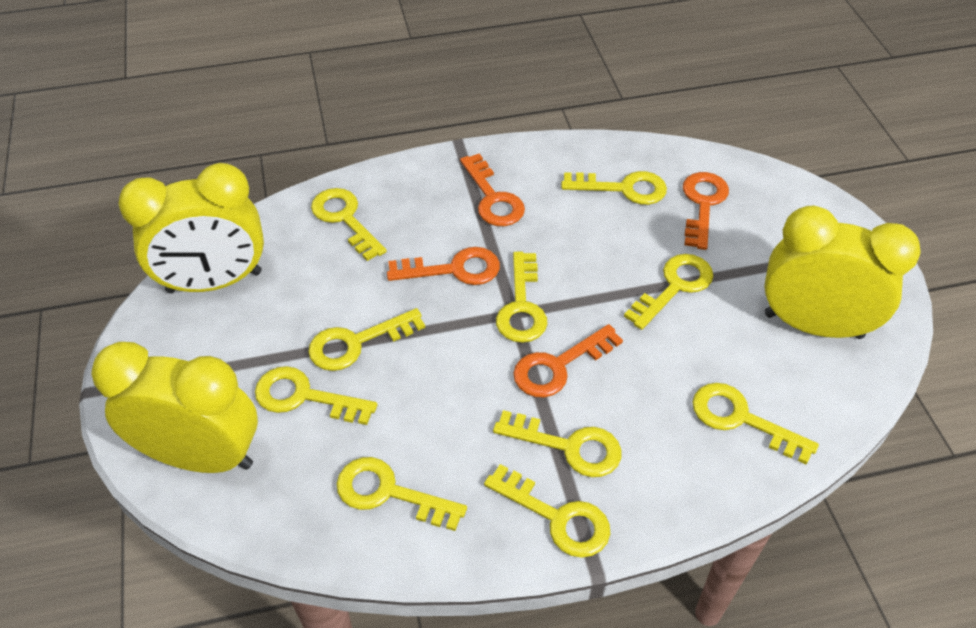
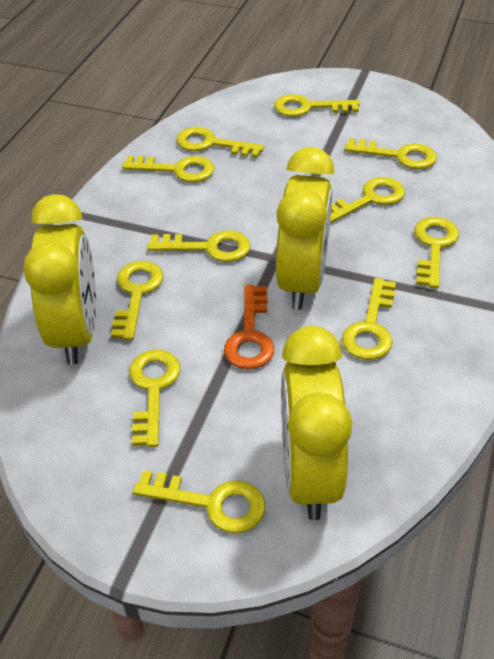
orange key: 4 -> 1
yellow key: 10 -> 11

